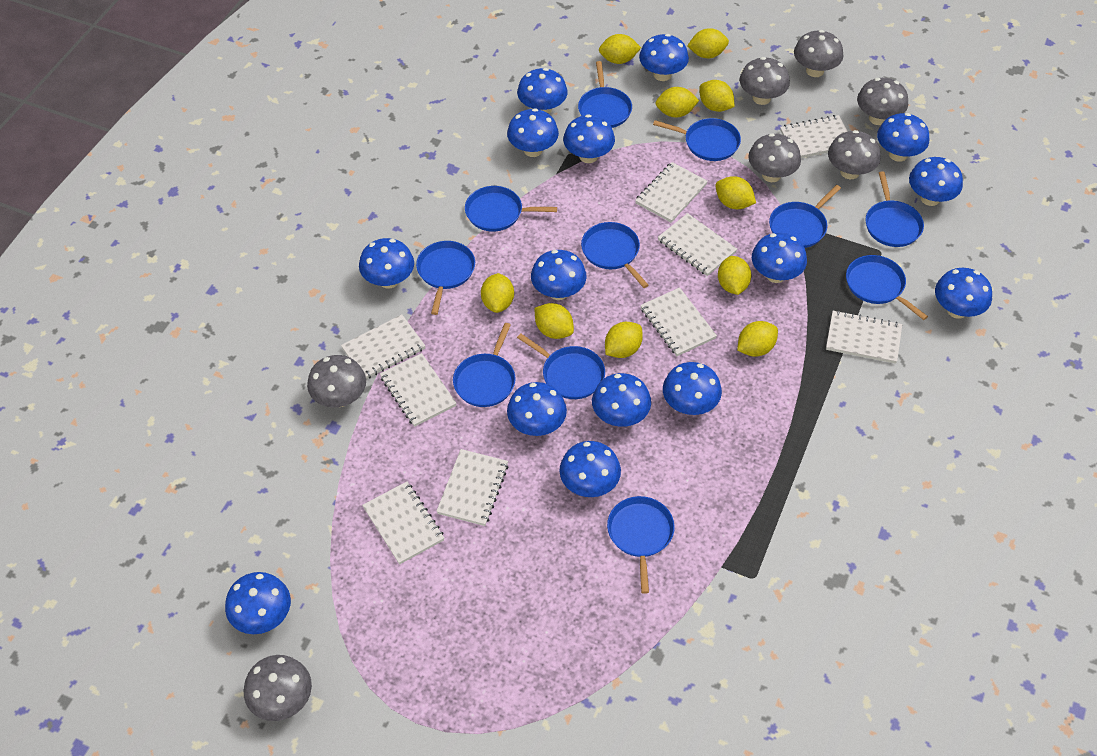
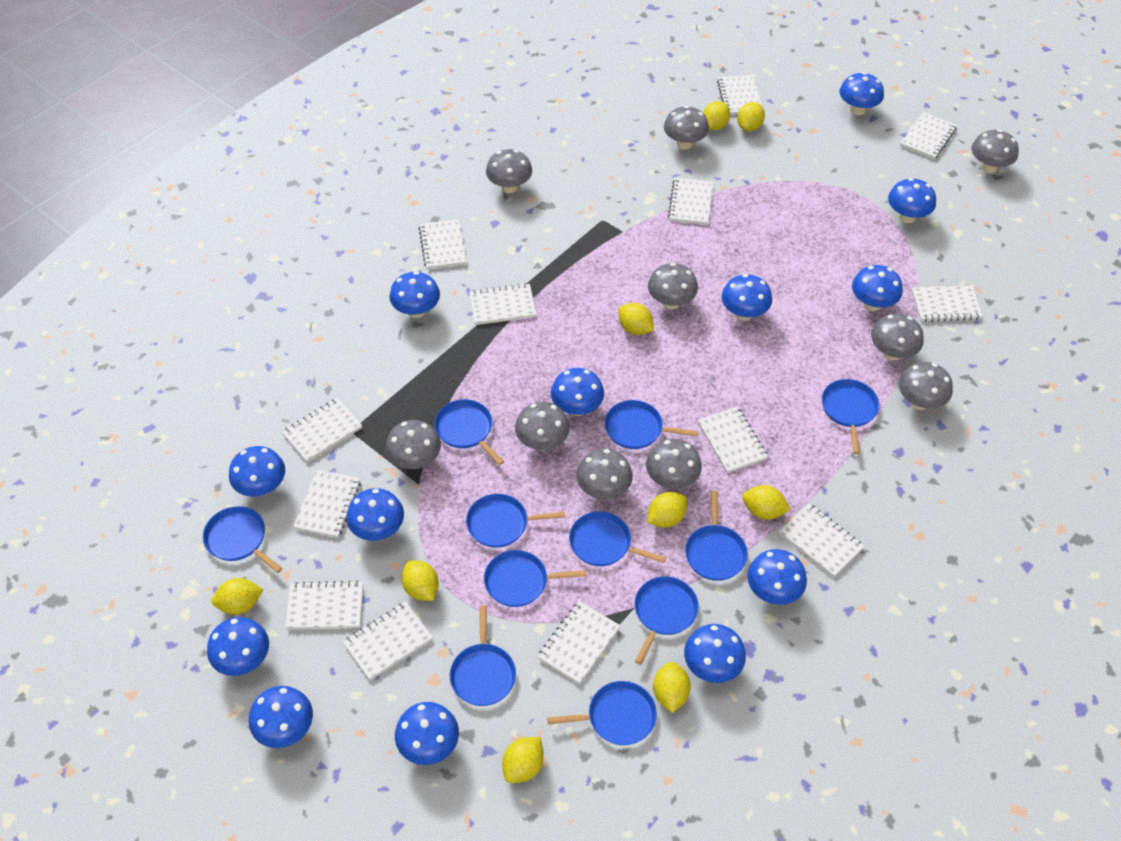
blue mushroom: 15 -> 13
grey mushroom: 7 -> 10
white notebook: 9 -> 13
yellow lemon: 10 -> 9

